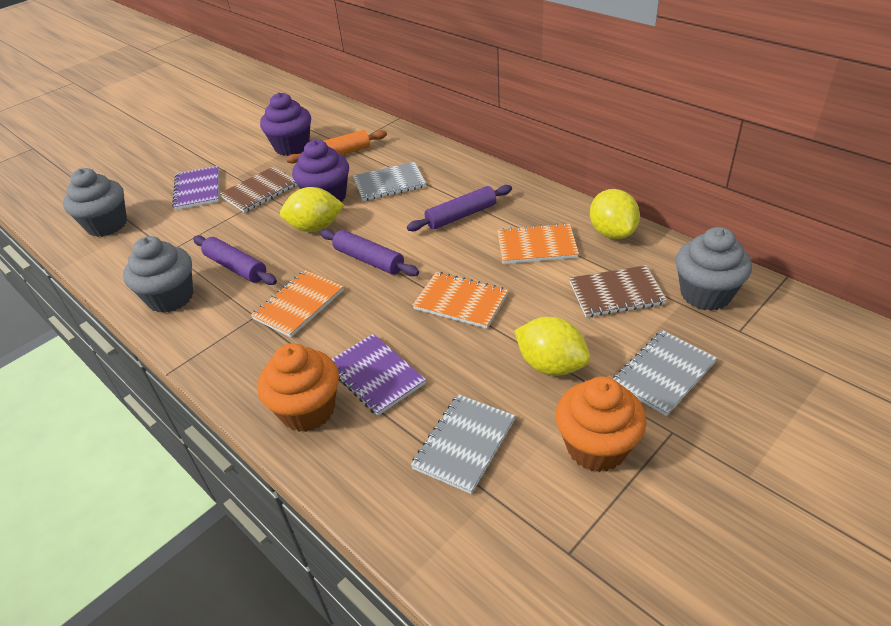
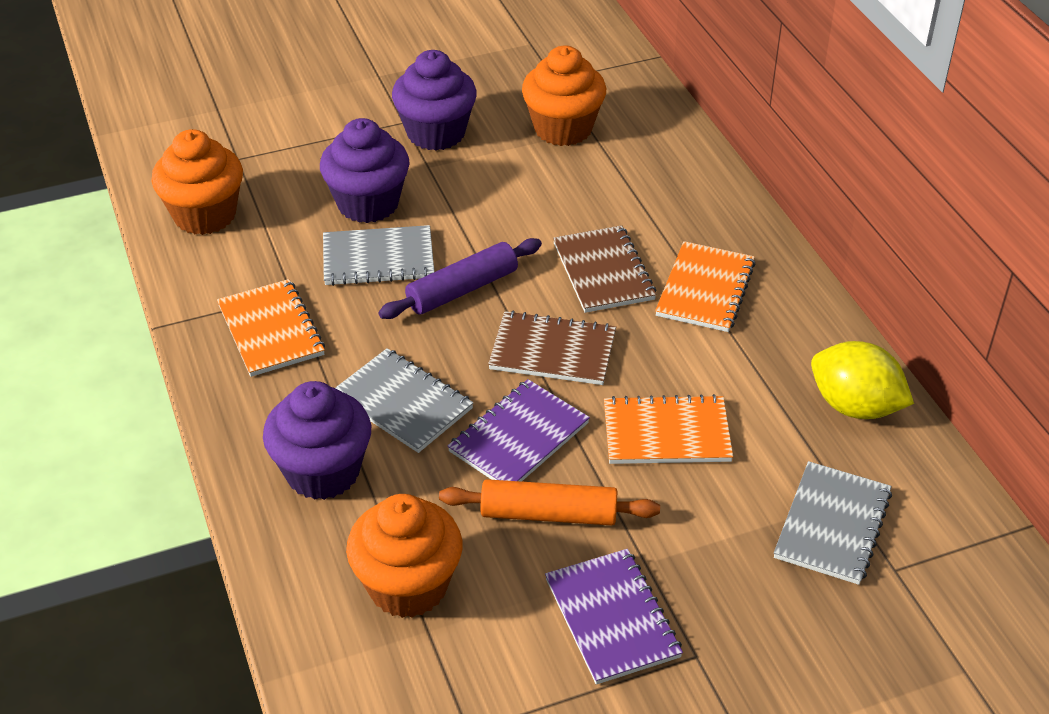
grey cupcake: 3 -> 0
orange cupcake: 2 -> 3
purple cupcake: 2 -> 3
purple rolling pin: 3 -> 1
yellow lemon: 3 -> 1

